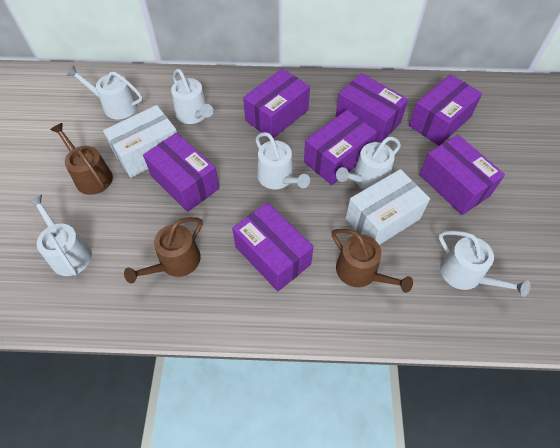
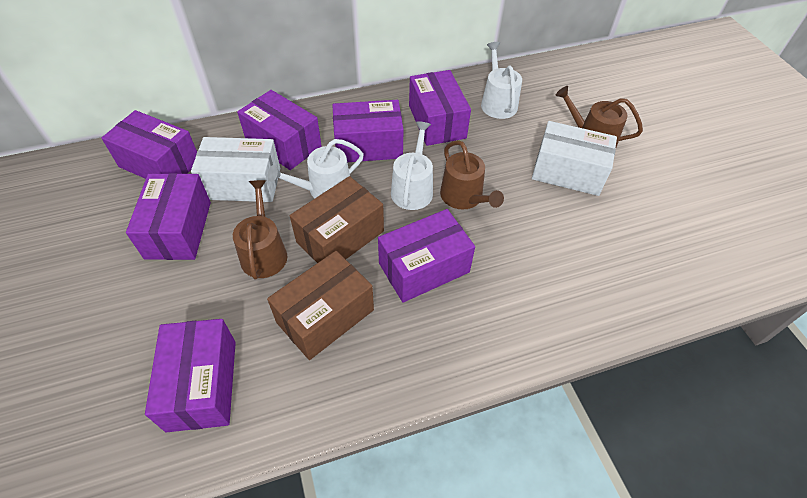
brown box: 0 -> 2
white watering can: 6 -> 3

